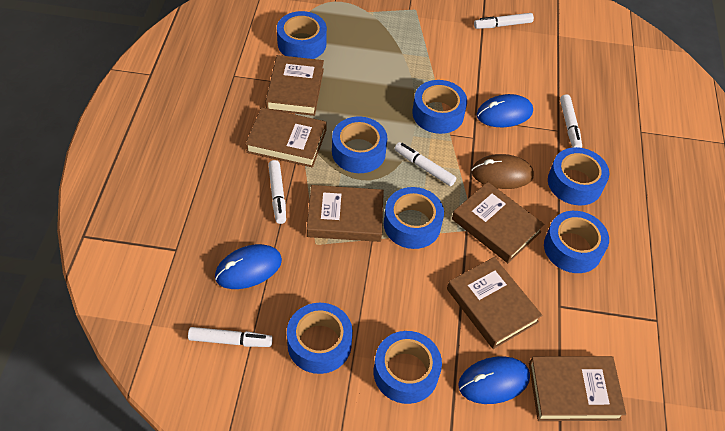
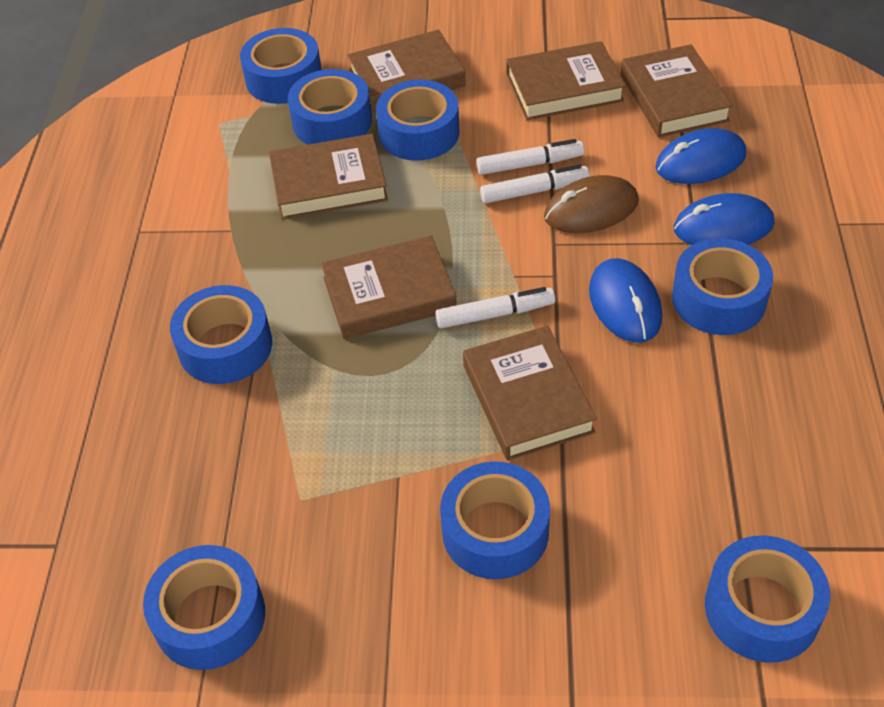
white marker: 5 -> 3

